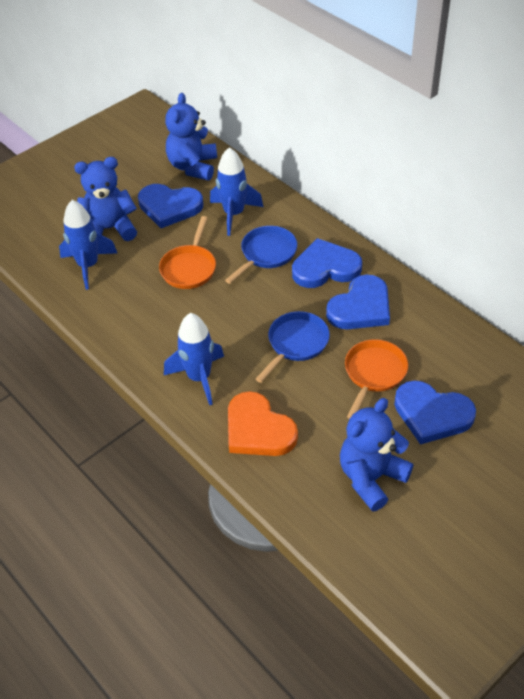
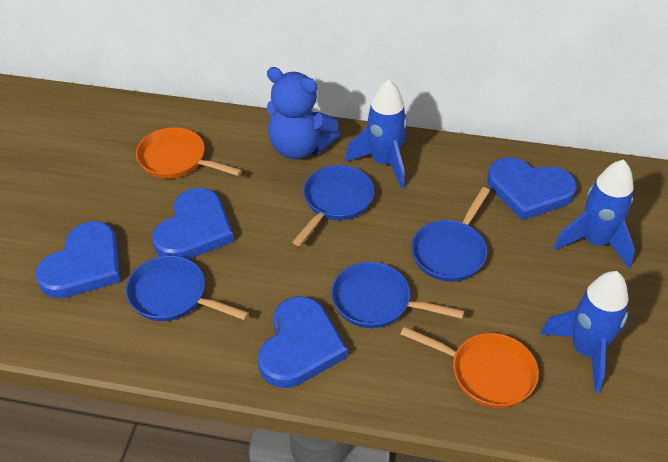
blue pan: 2 -> 4
blue teddy bear: 3 -> 1
orange heart: 1 -> 0

